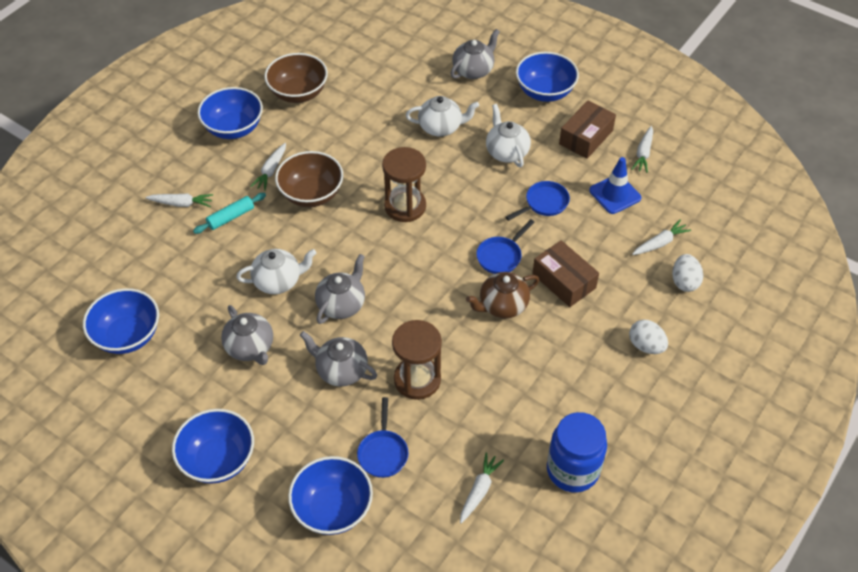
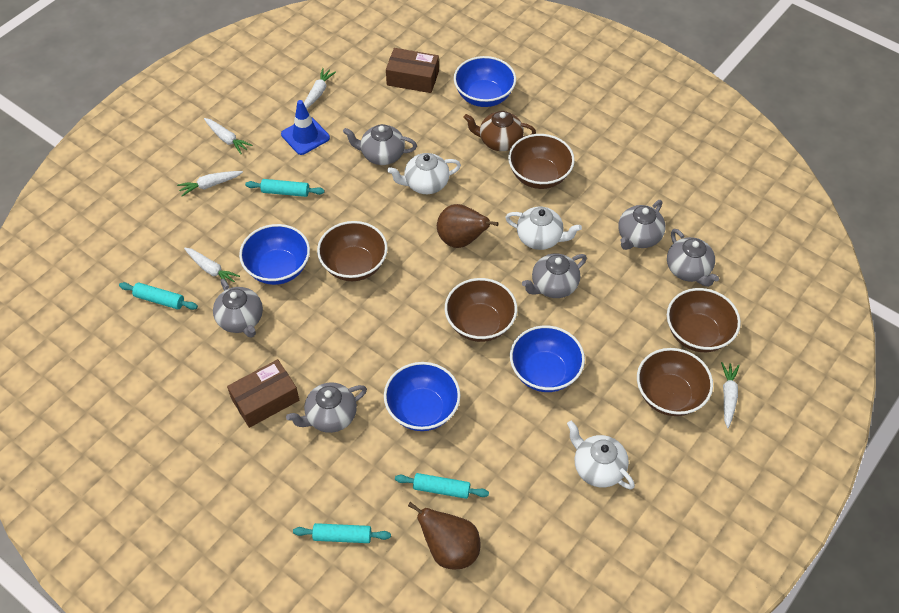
blue bowl: 5 -> 4
blue jar: 1 -> 0
blue pan: 3 -> 0
brown bowl: 2 -> 5
brown hourglass: 2 -> 0
brown pear: 0 -> 2
grey teapot: 4 -> 6
turquoise rolling pin: 1 -> 4
white egg: 2 -> 0

